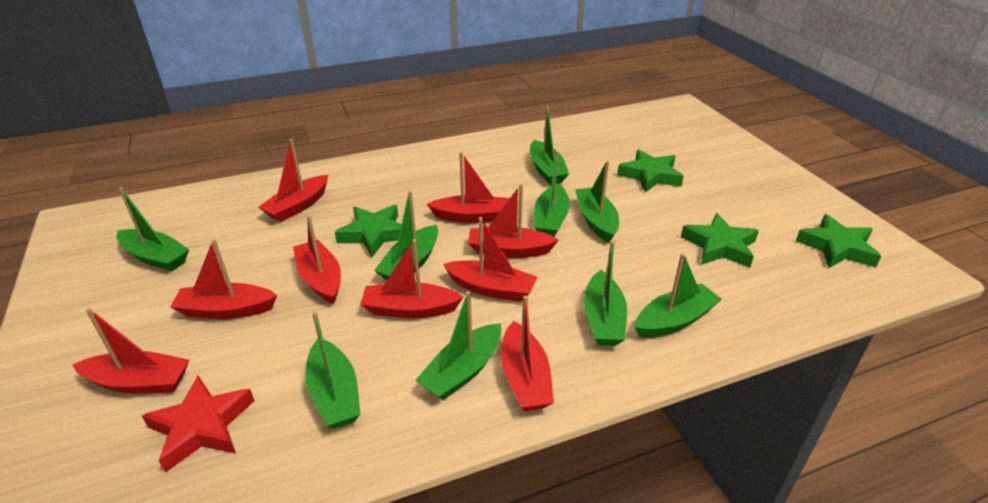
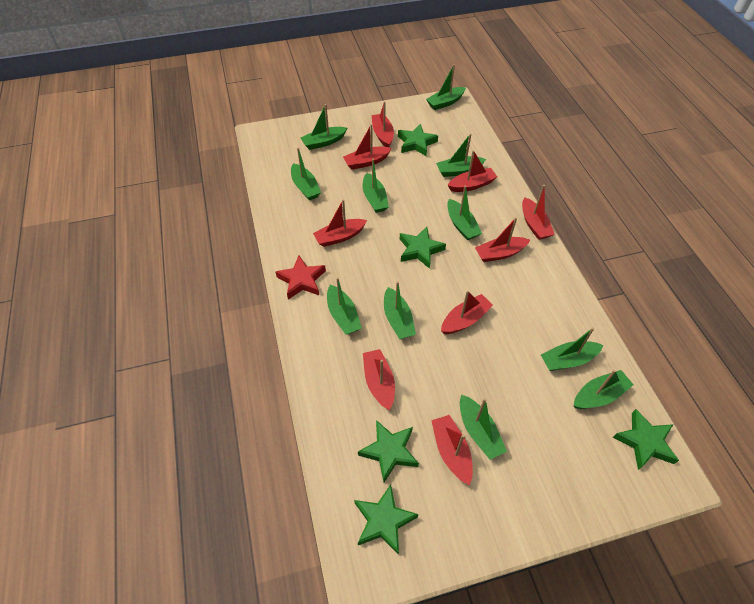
green boat: 9 -> 11
green star: 4 -> 5

